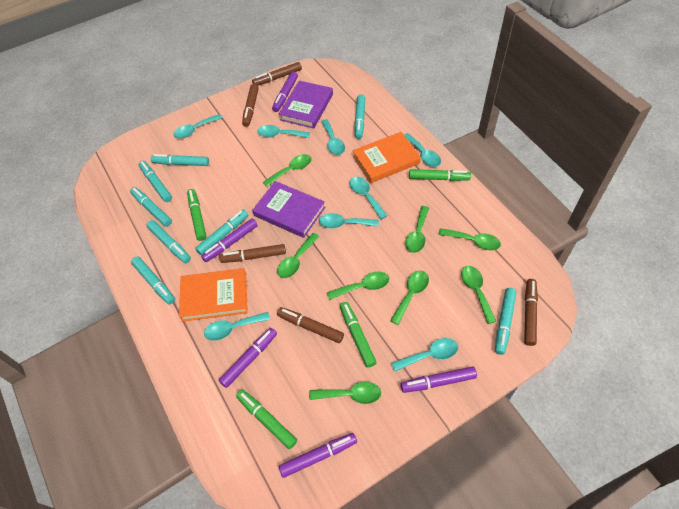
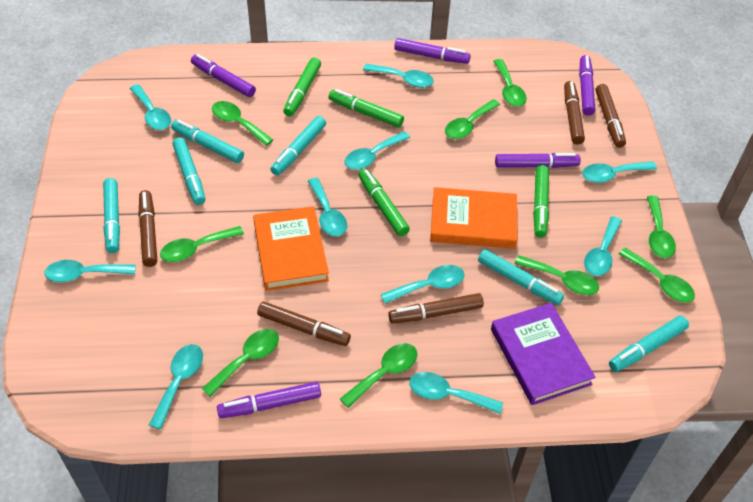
green spoon: 8 -> 9
purple book: 2 -> 1
turquoise marker: 8 -> 6
turquoise spoon: 8 -> 10

